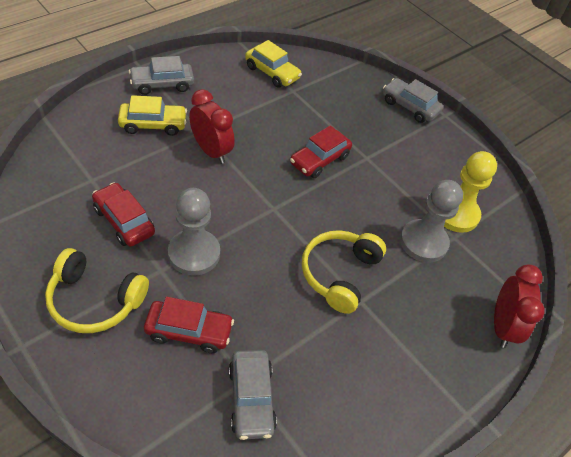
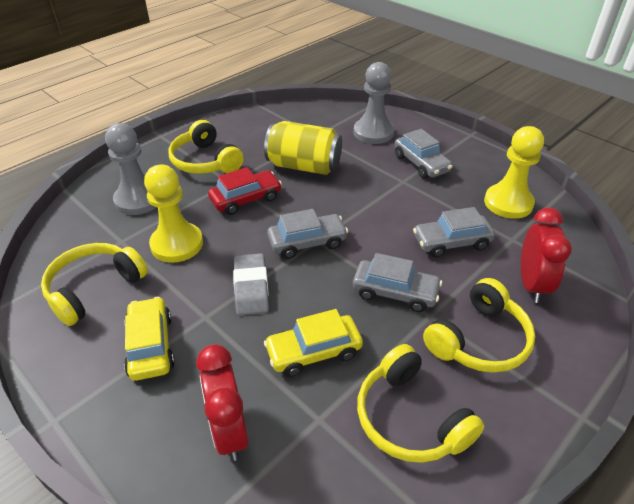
grey car: 3 -> 4
grey eraser: 0 -> 1
red car: 3 -> 1
yellow can: 0 -> 1
yellow headphones: 2 -> 4
yellow pawn: 1 -> 2

